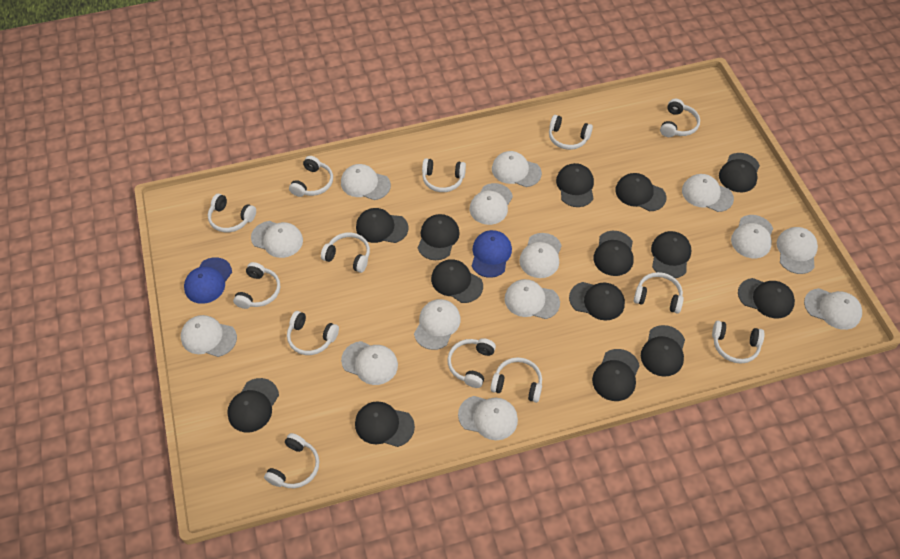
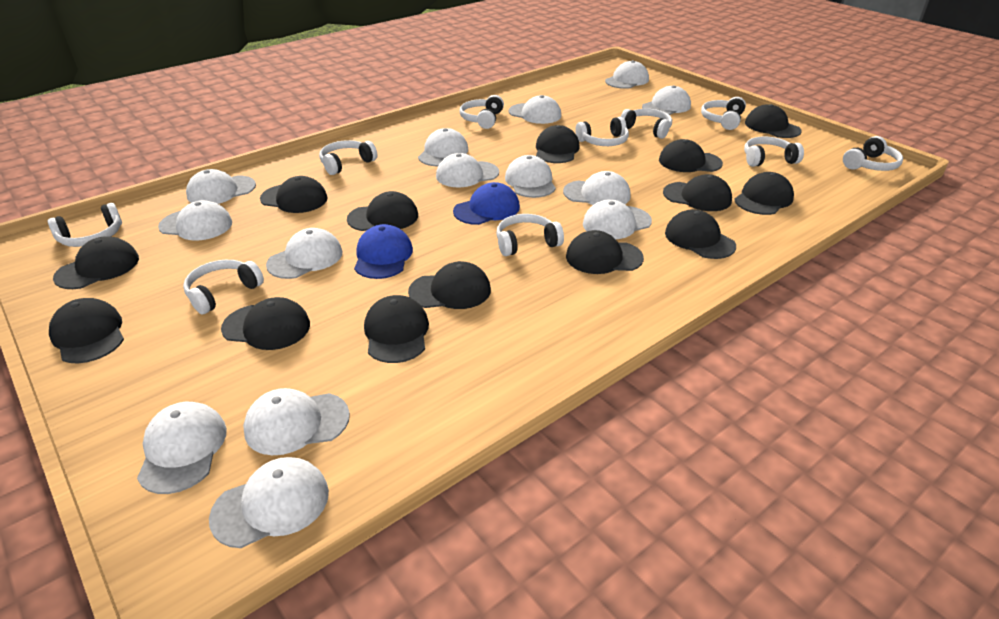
white headphones: 13 -> 10

